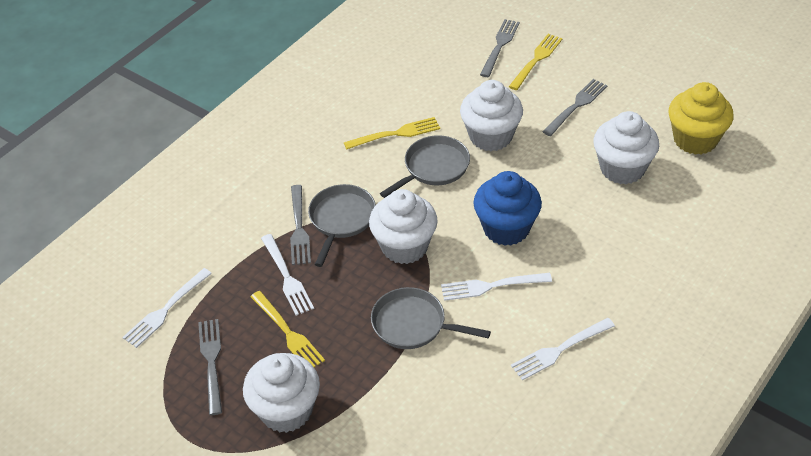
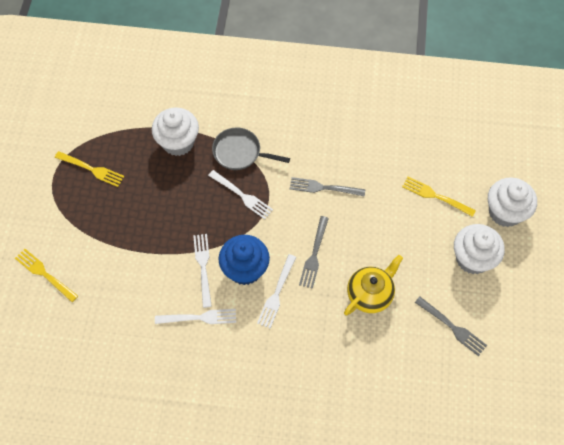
grey fork: 4 -> 3
grey pan: 3 -> 1
white cupcake: 4 -> 3
yellow cupcake: 1 -> 0
yellow teapot: 0 -> 1

